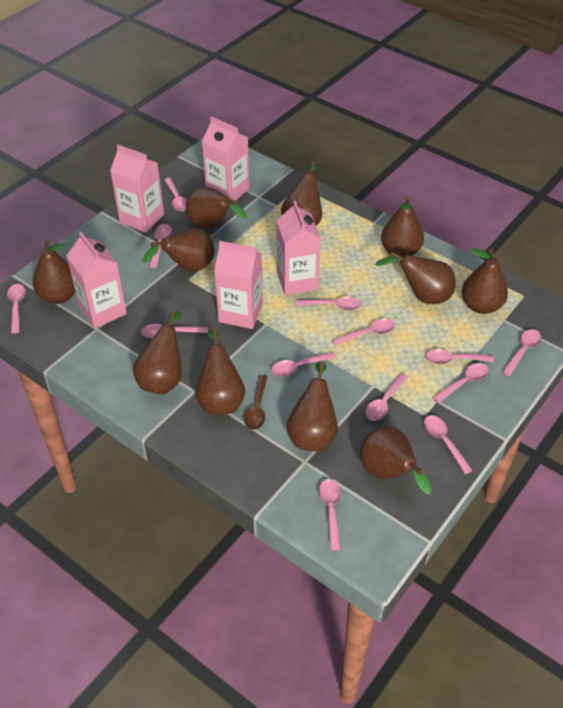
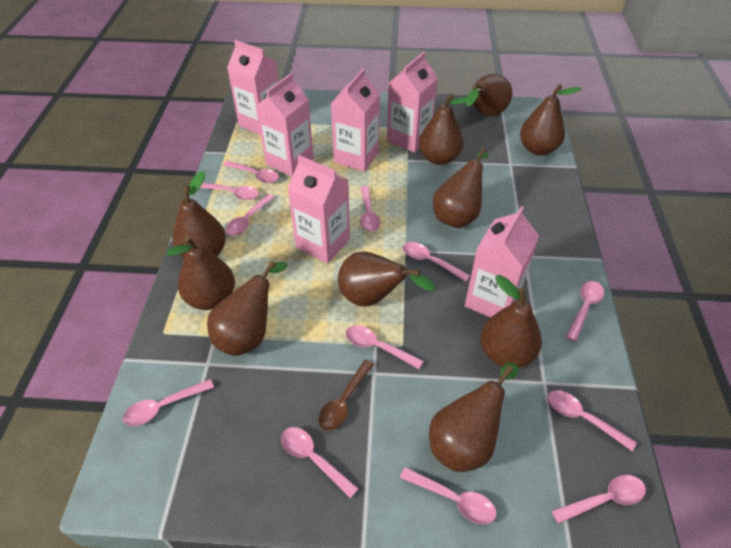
brown pear: 11 -> 10
pink carton: 5 -> 6
pink spoon: 13 -> 12

